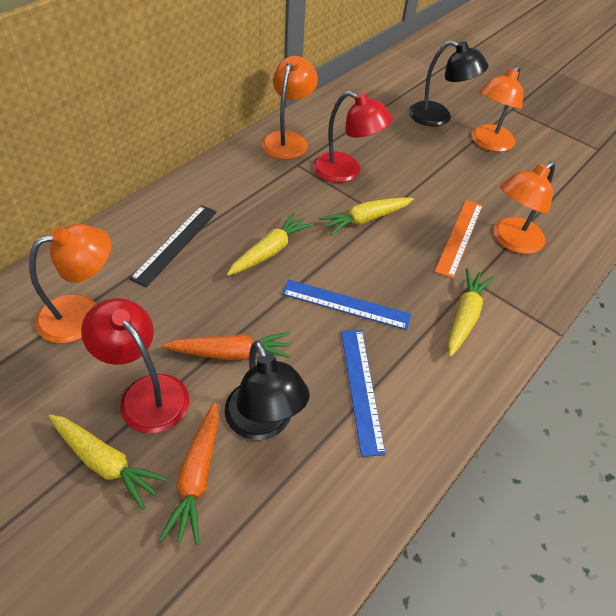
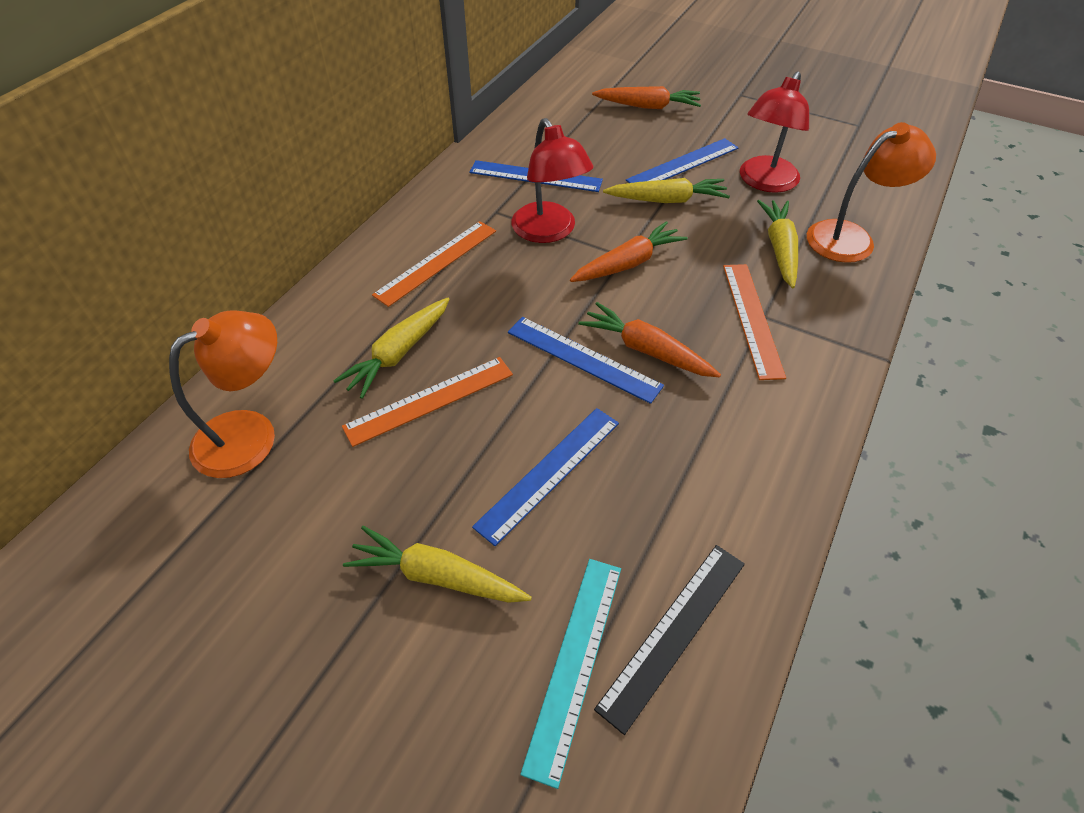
black lamp: 2 -> 0
blue ruler: 2 -> 4
orange carrot: 2 -> 3
orange lamp: 4 -> 2
orange ruler: 1 -> 3
turquoise ruler: 0 -> 1

